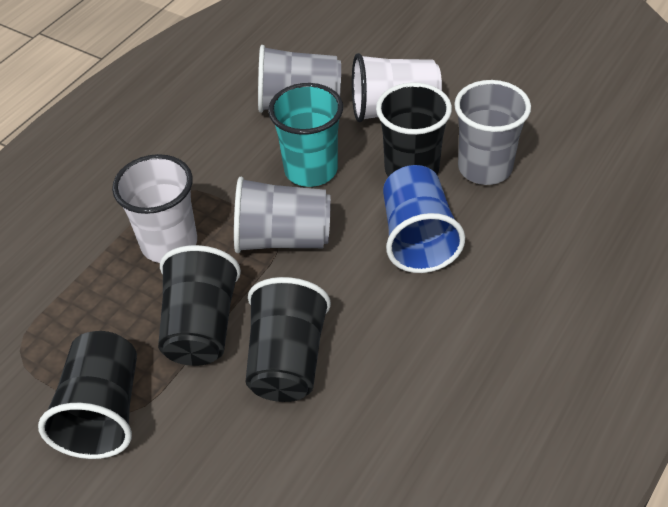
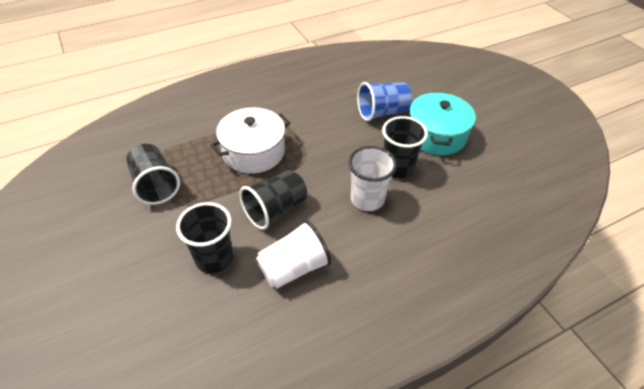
grey cup: 3 -> 0
turquoise cup: 1 -> 0
turquoise pot: 0 -> 1
white pot: 0 -> 1

